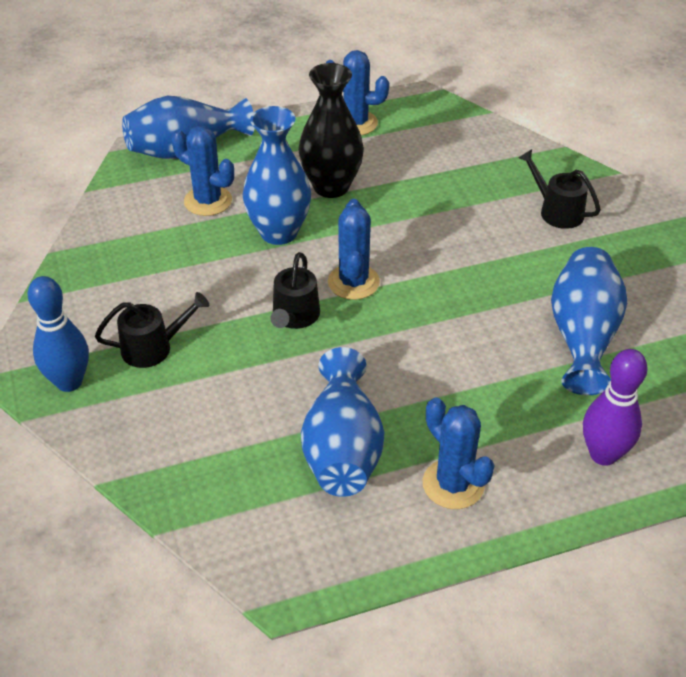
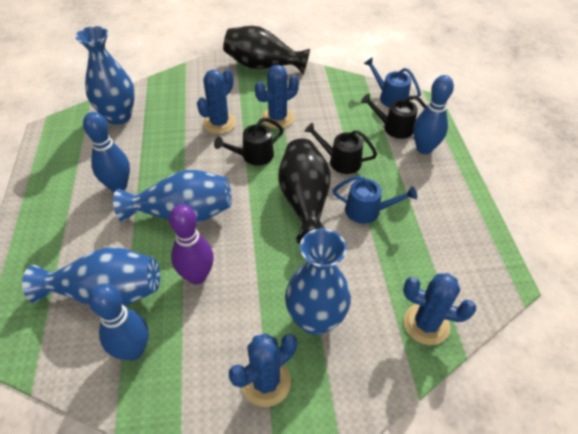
black vase: 1 -> 2
blue bowling pin: 1 -> 3
blue watering can: 0 -> 2

